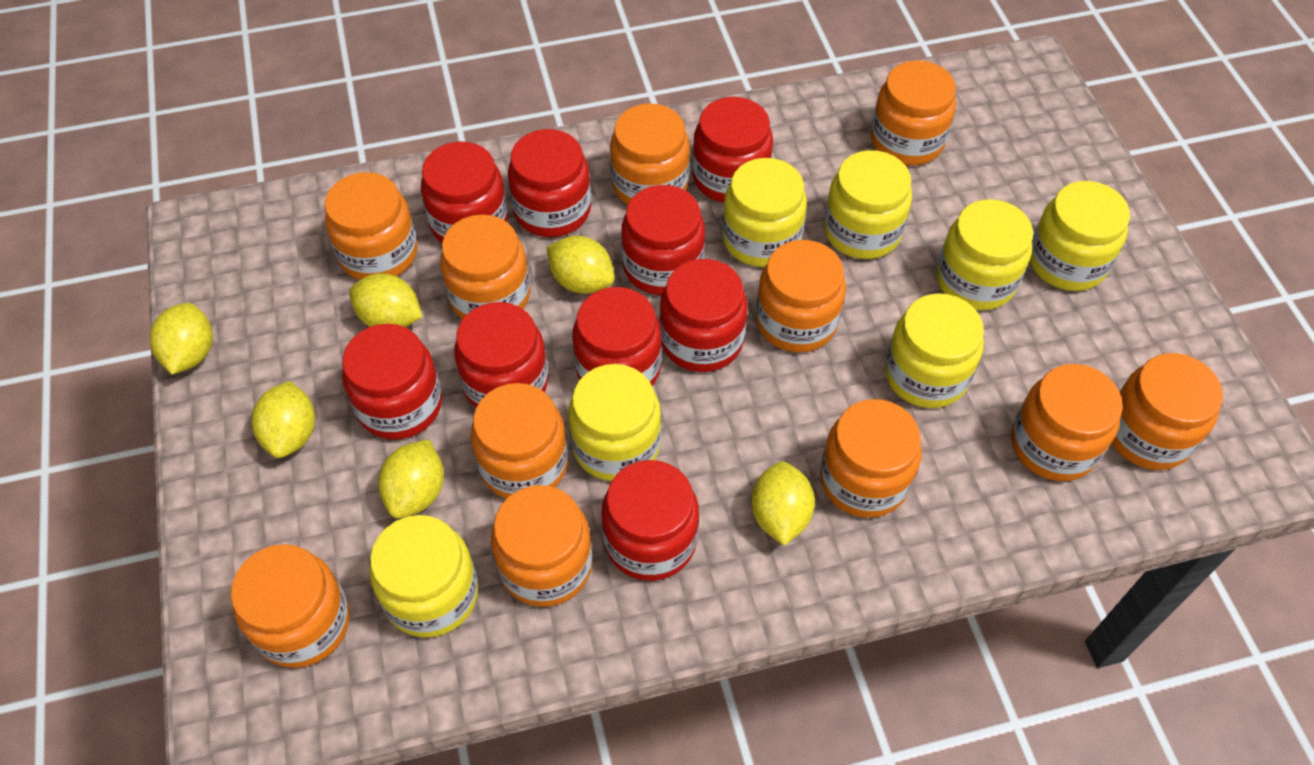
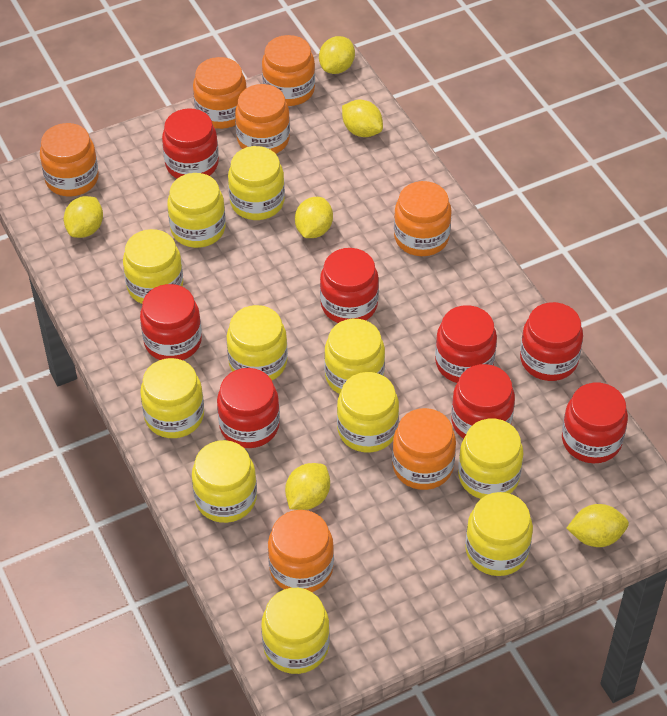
orange jar: 11 -> 7
red jar: 9 -> 8
yellow jar: 7 -> 11

